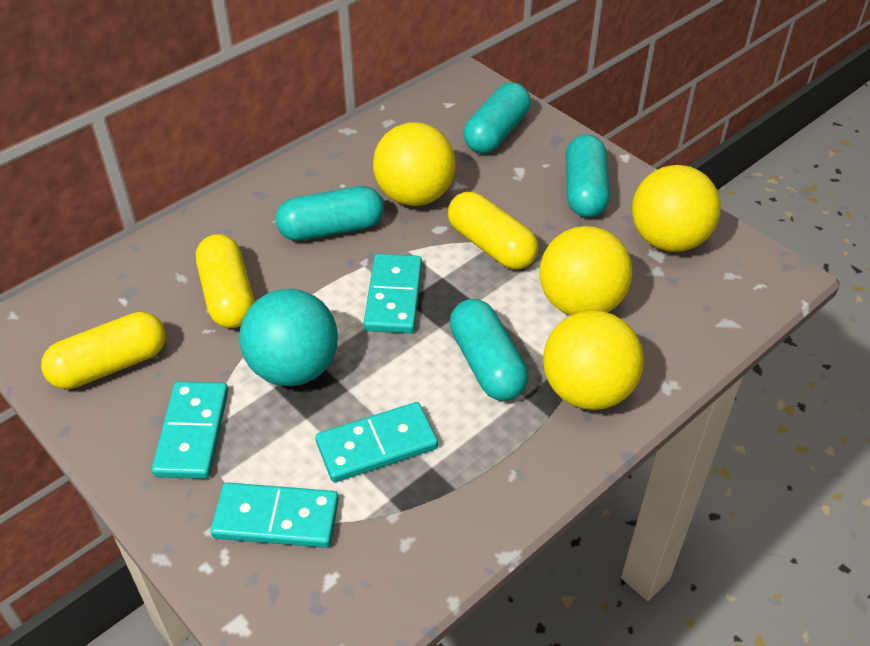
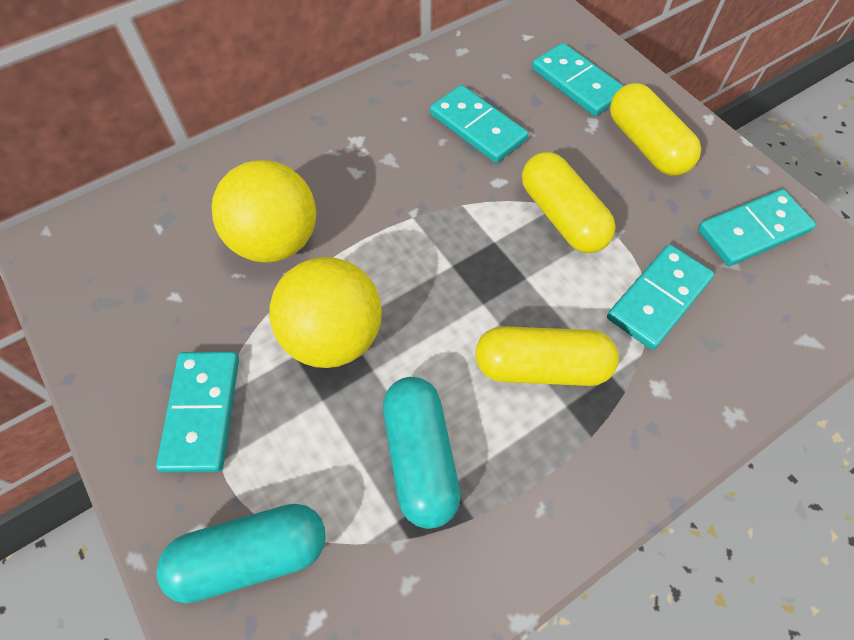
turquoise ball: 1 -> 0
turquoise capsule: 4 -> 2
turquoise domino: 4 -> 5
yellow ball: 4 -> 2

